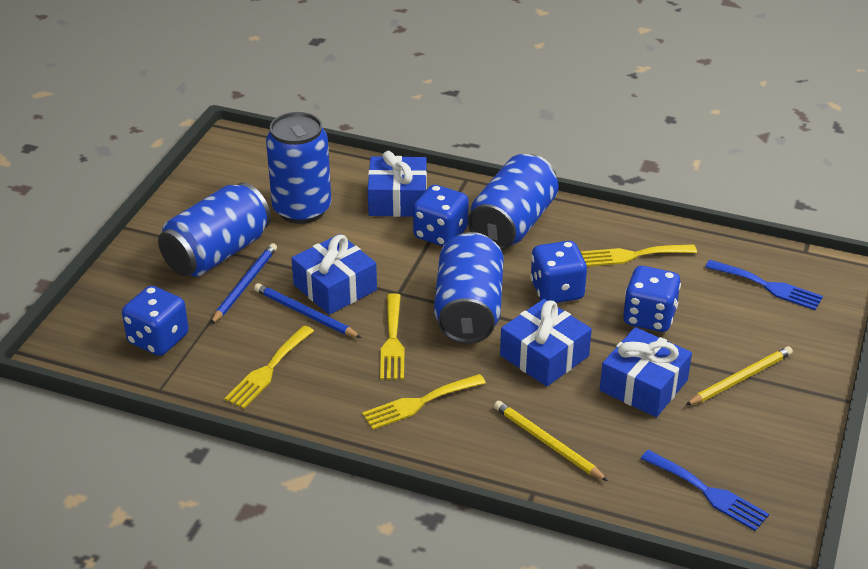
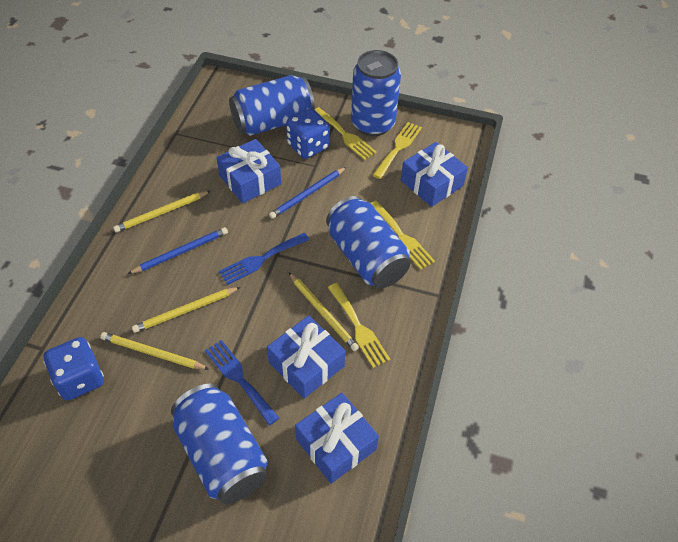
blue dice: 4 -> 2
yellow pencil: 2 -> 4

